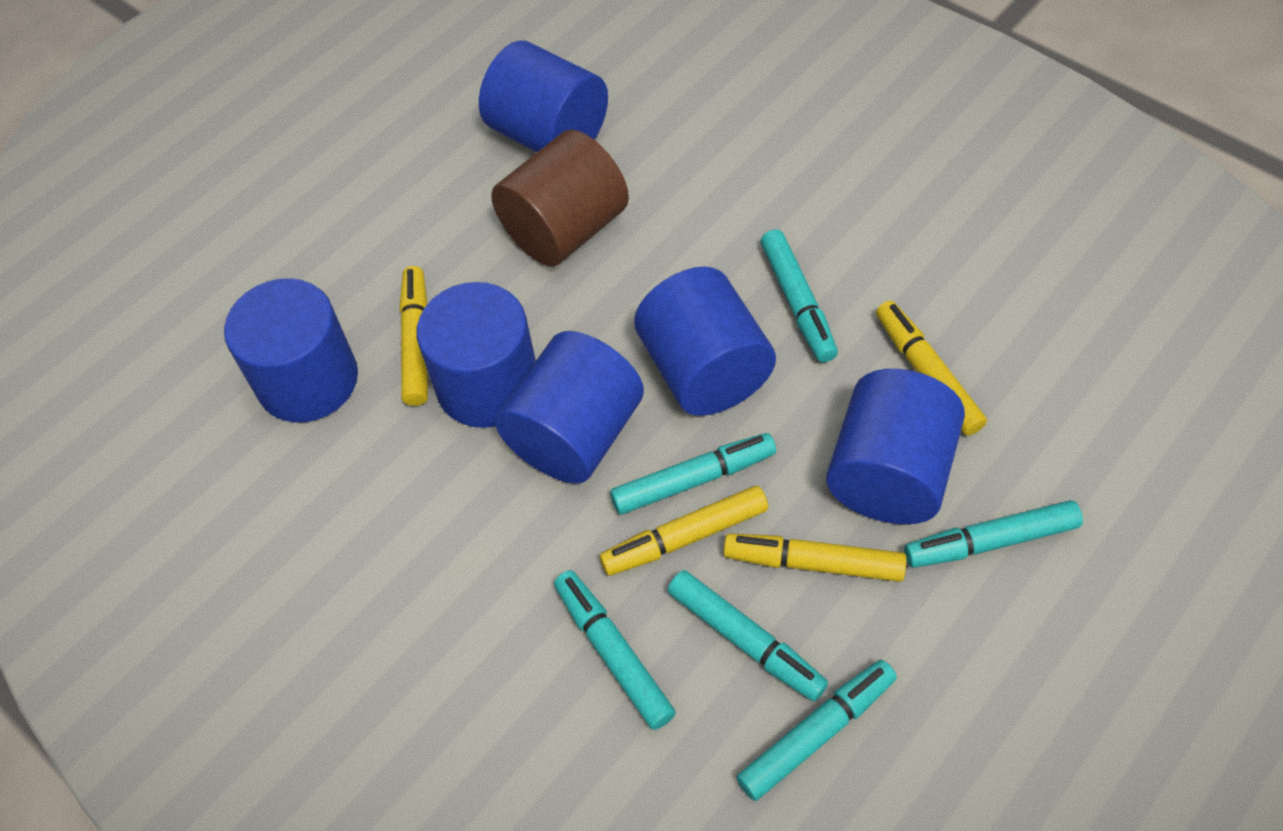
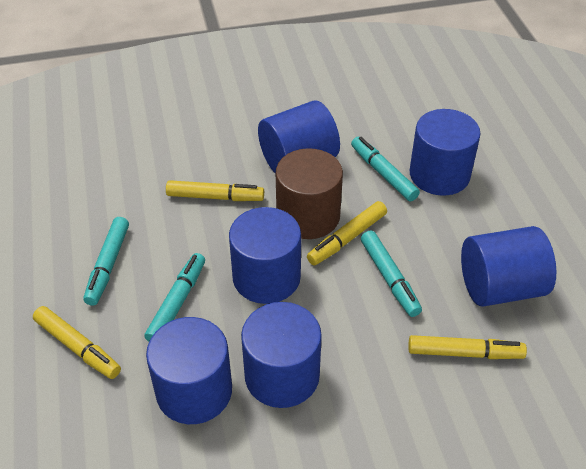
turquoise marker: 6 -> 4

